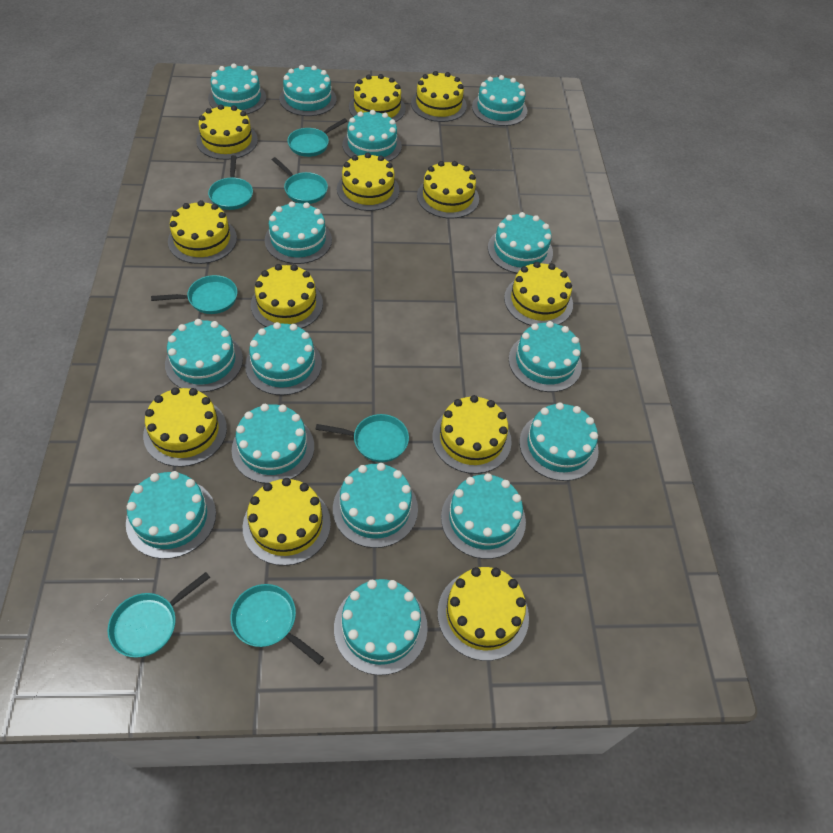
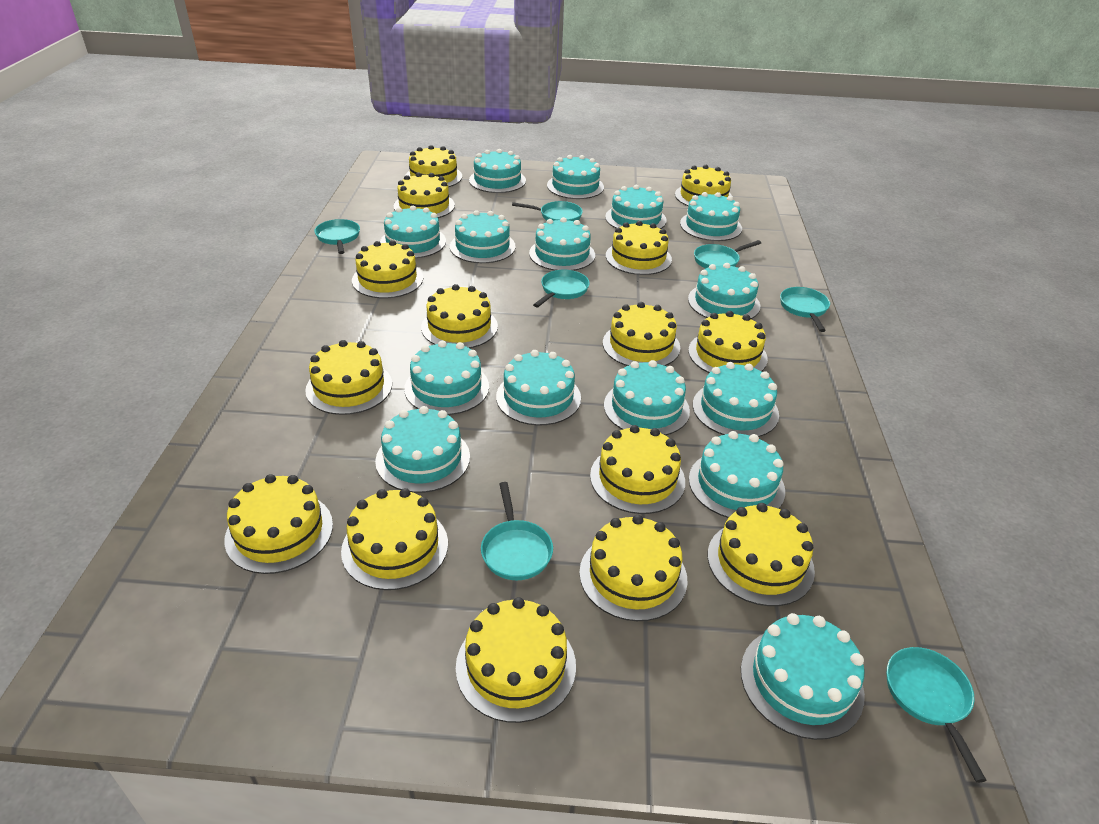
yellow cake: 12 -> 15

